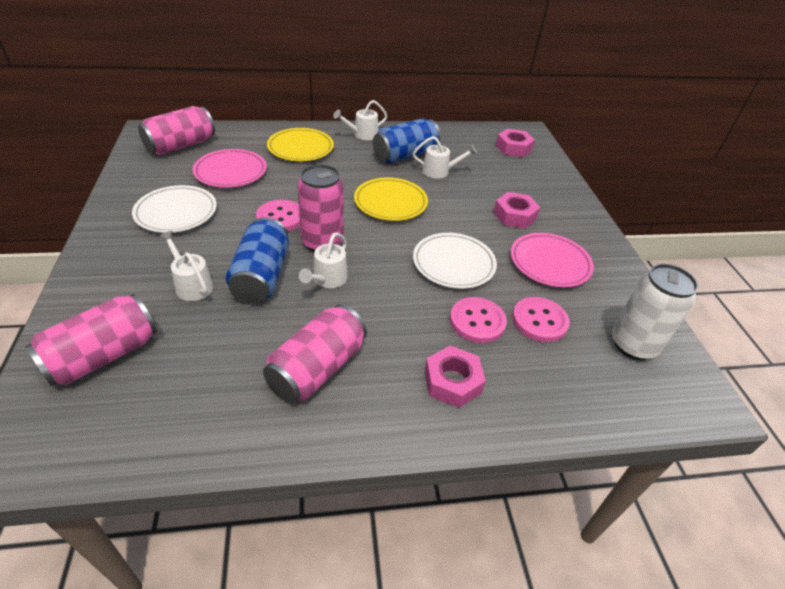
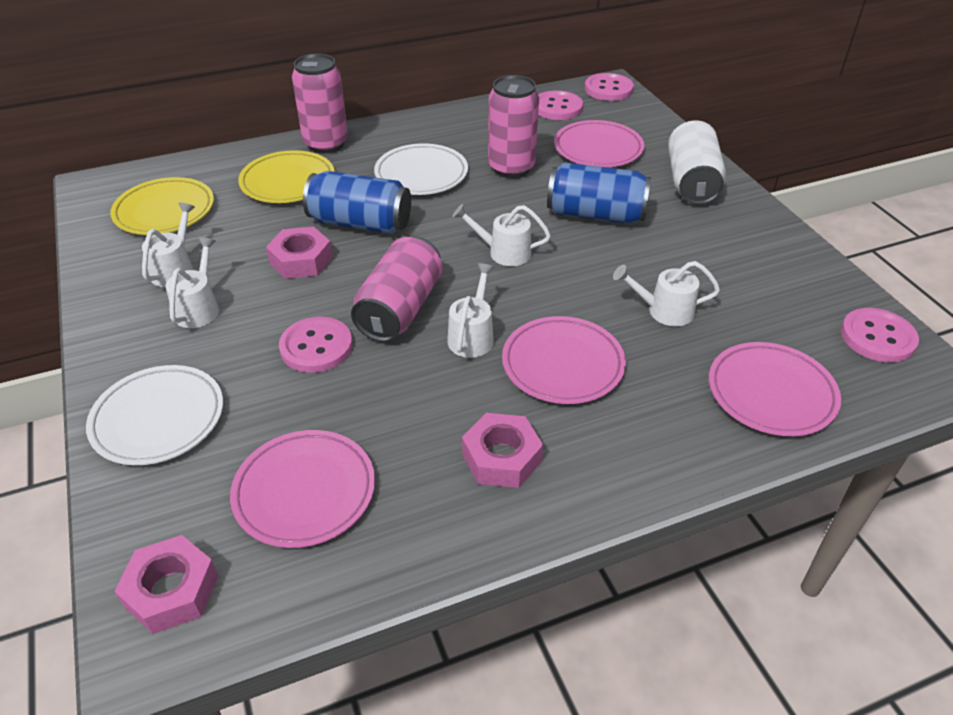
pink button: 3 -> 4
pink can: 4 -> 3
pink plate: 2 -> 4
white watering can: 4 -> 5

